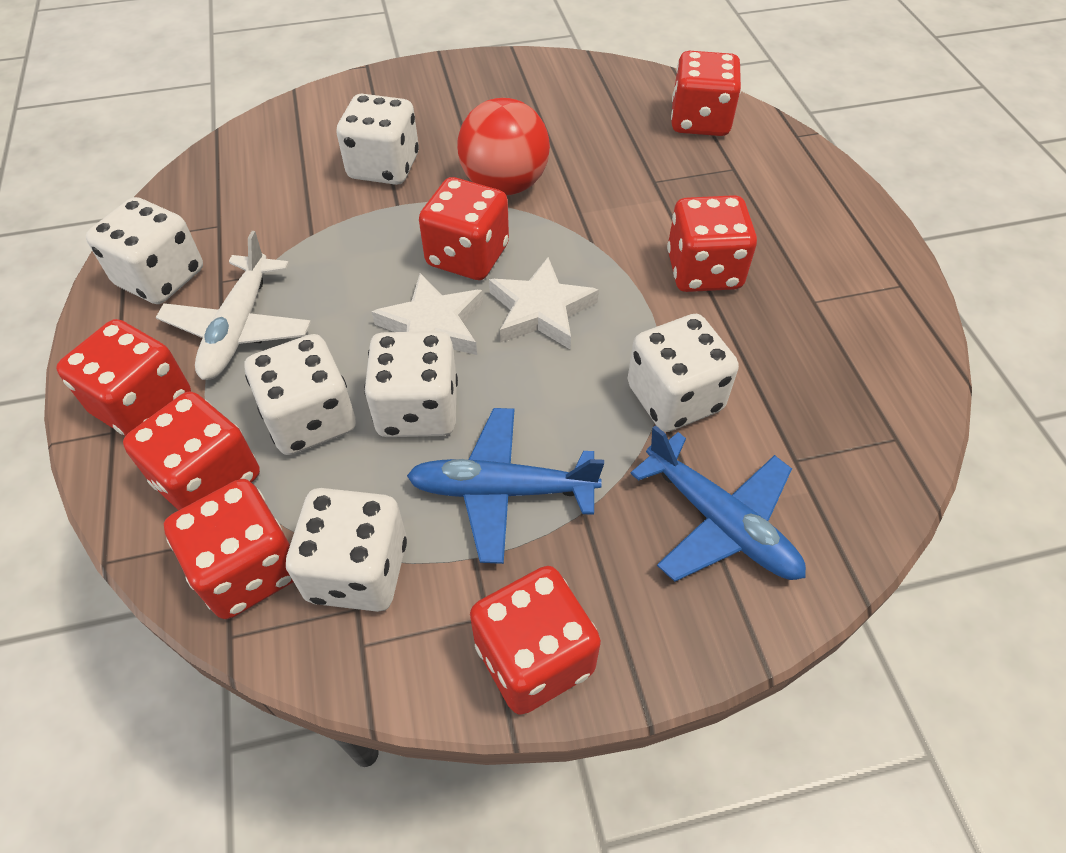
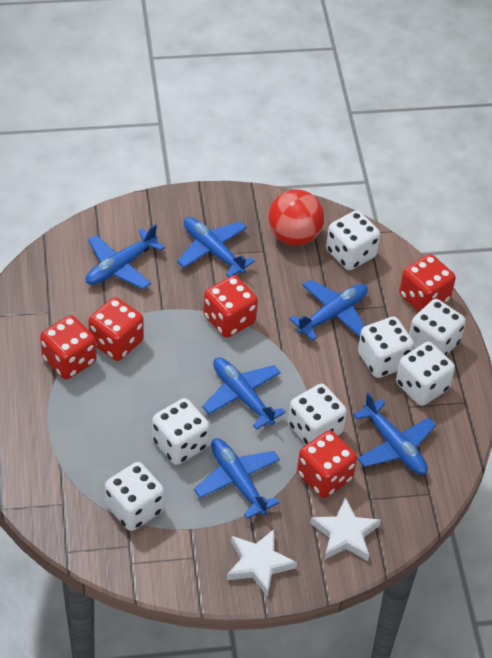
blue plane: 2 -> 6
red dice: 7 -> 5
white dice: 6 -> 7
white plane: 1 -> 0

